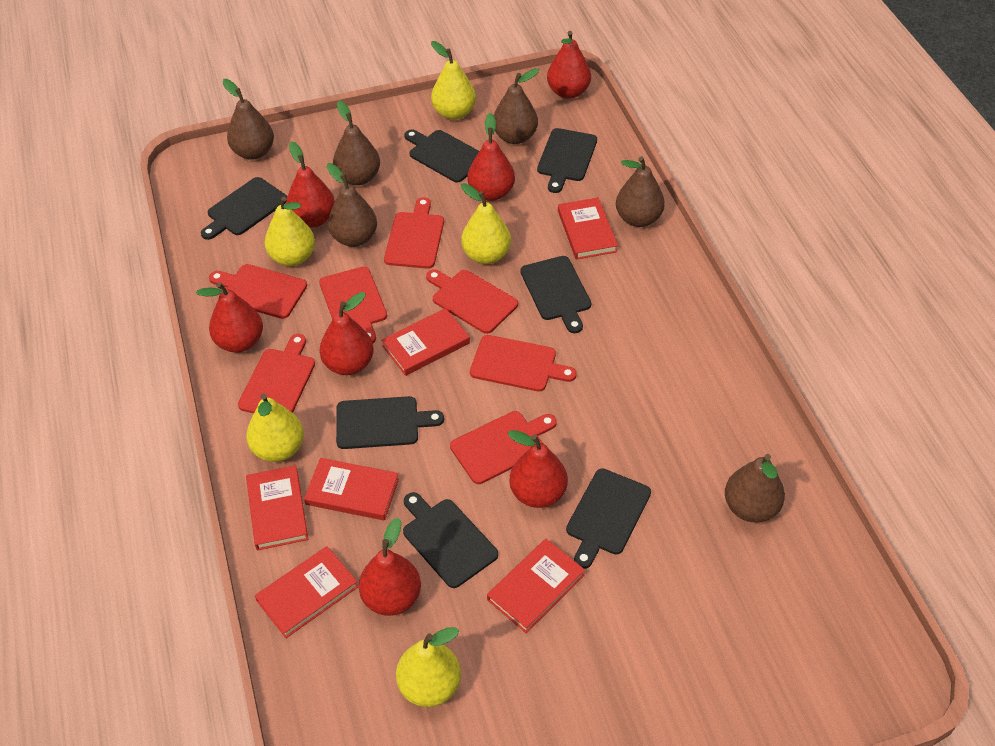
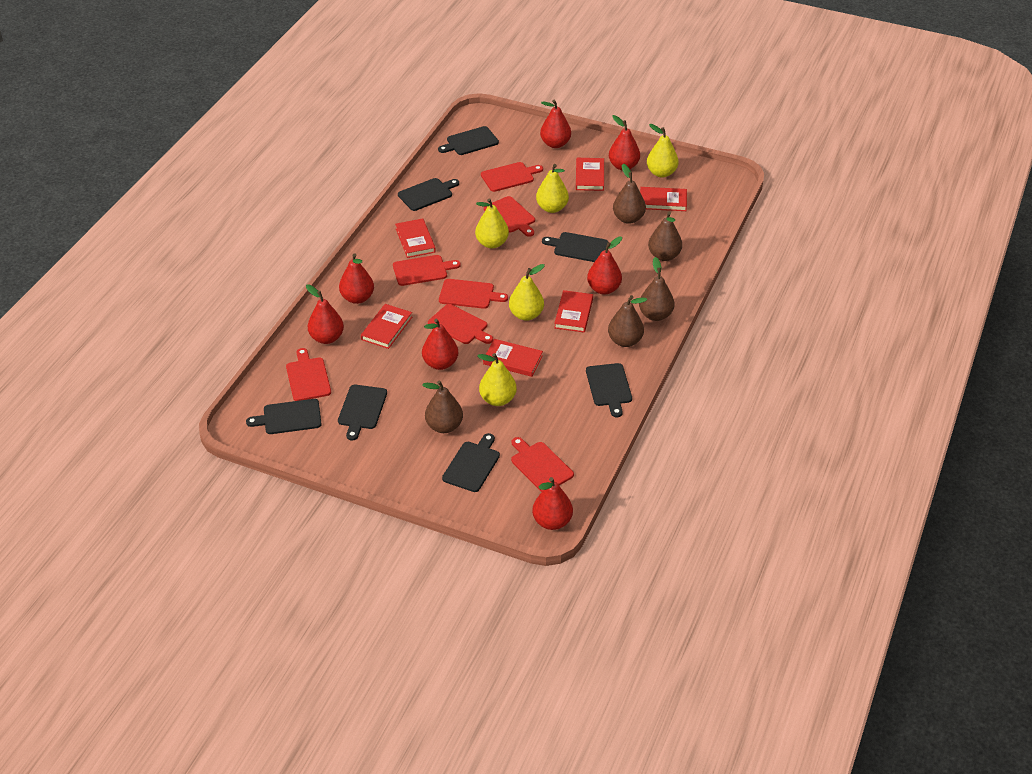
brown pear: 6 -> 5

